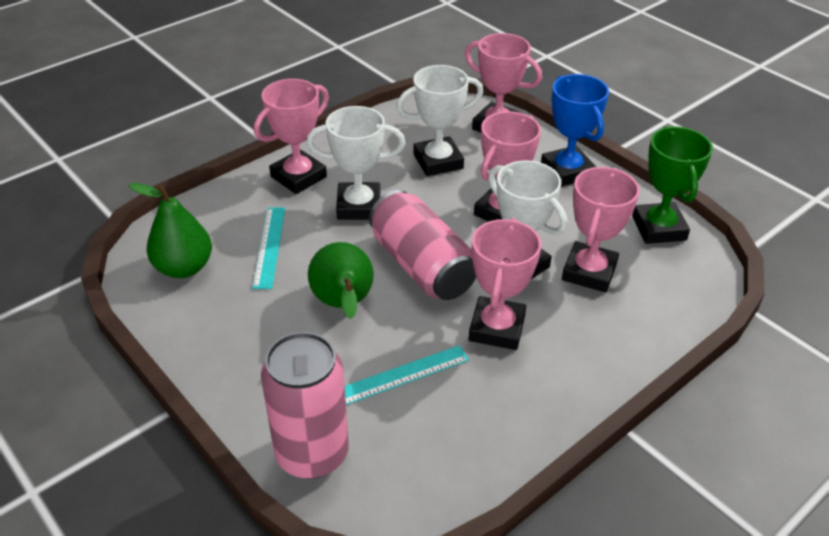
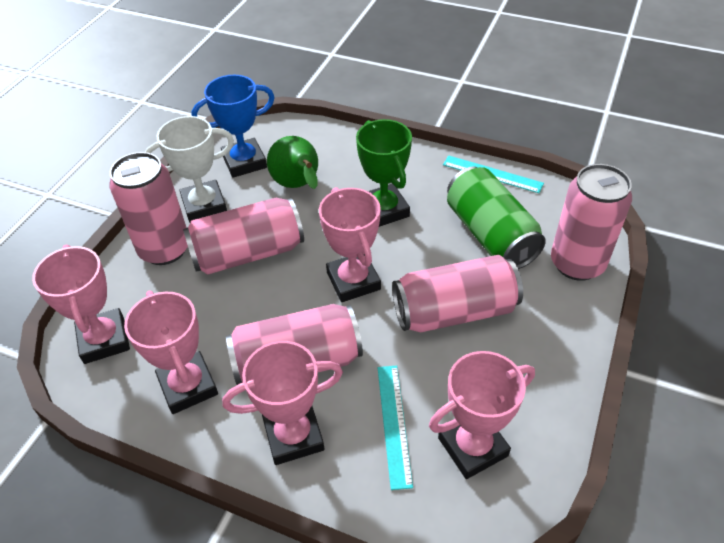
green can: 0 -> 1
green pear: 2 -> 1
pink can: 2 -> 5
white trophy: 3 -> 1

